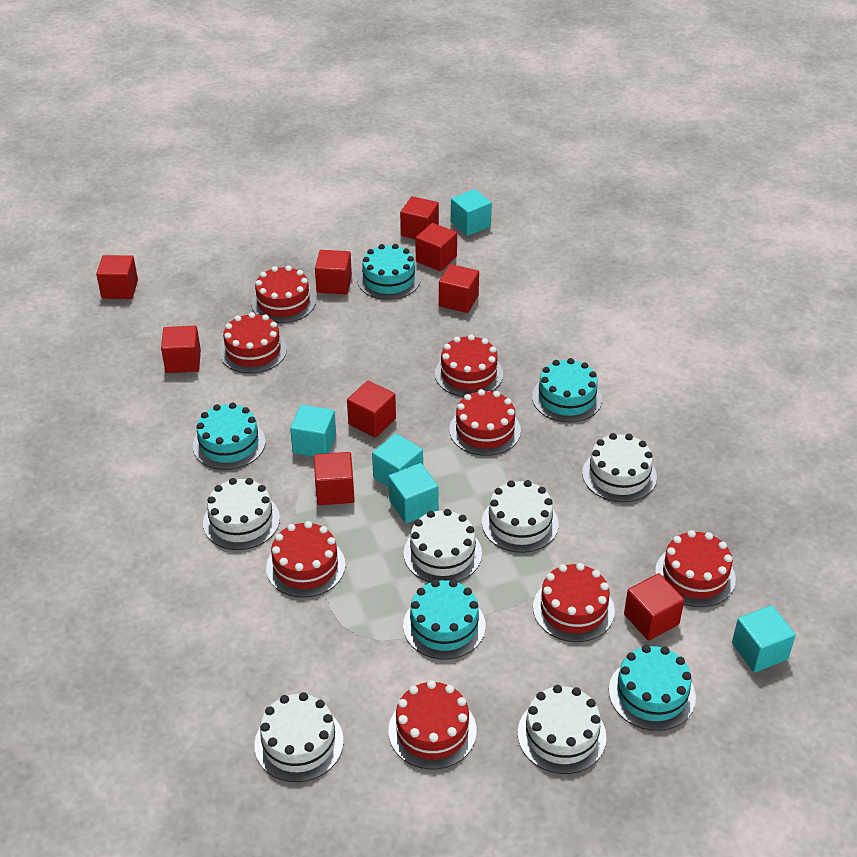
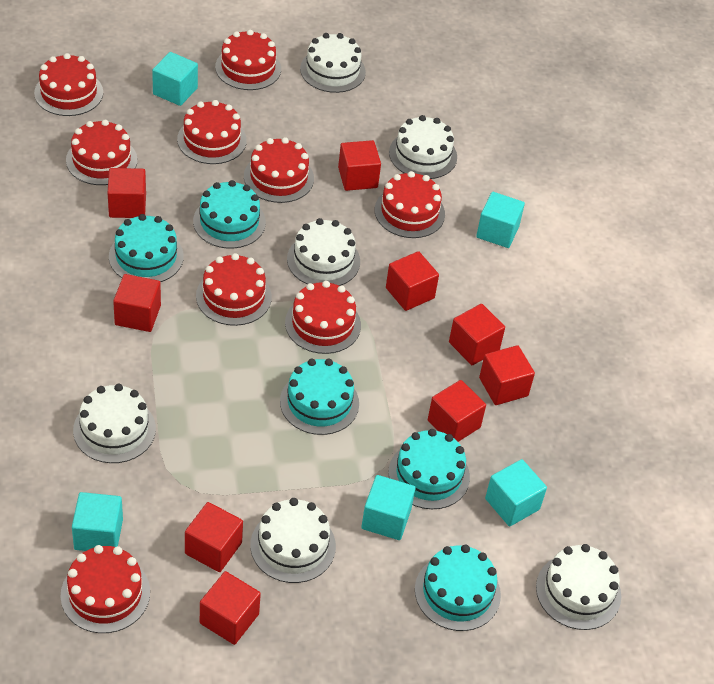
red cake: 8 -> 9

